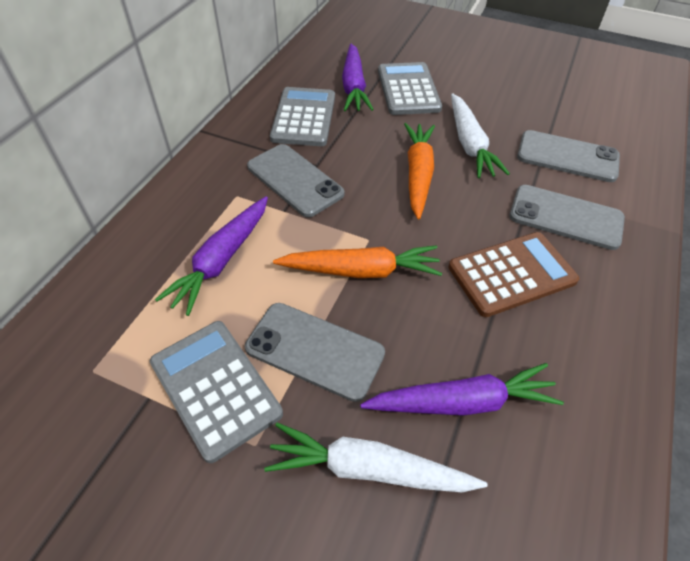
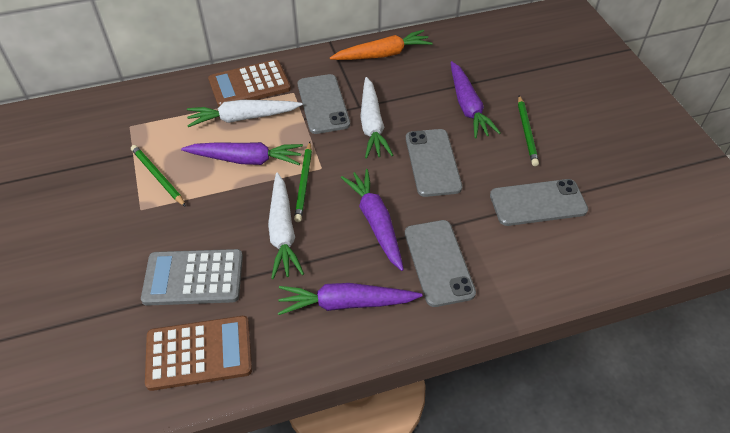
brown calculator: 1 -> 2
green pencil: 0 -> 3
grey calculator: 3 -> 1
orange carrot: 2 -> 1
purple carrot: 3 -> 4
white carrot: 2 -> 3

